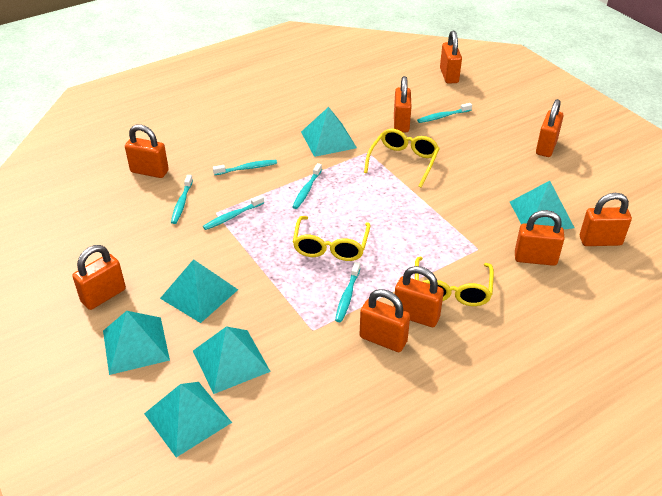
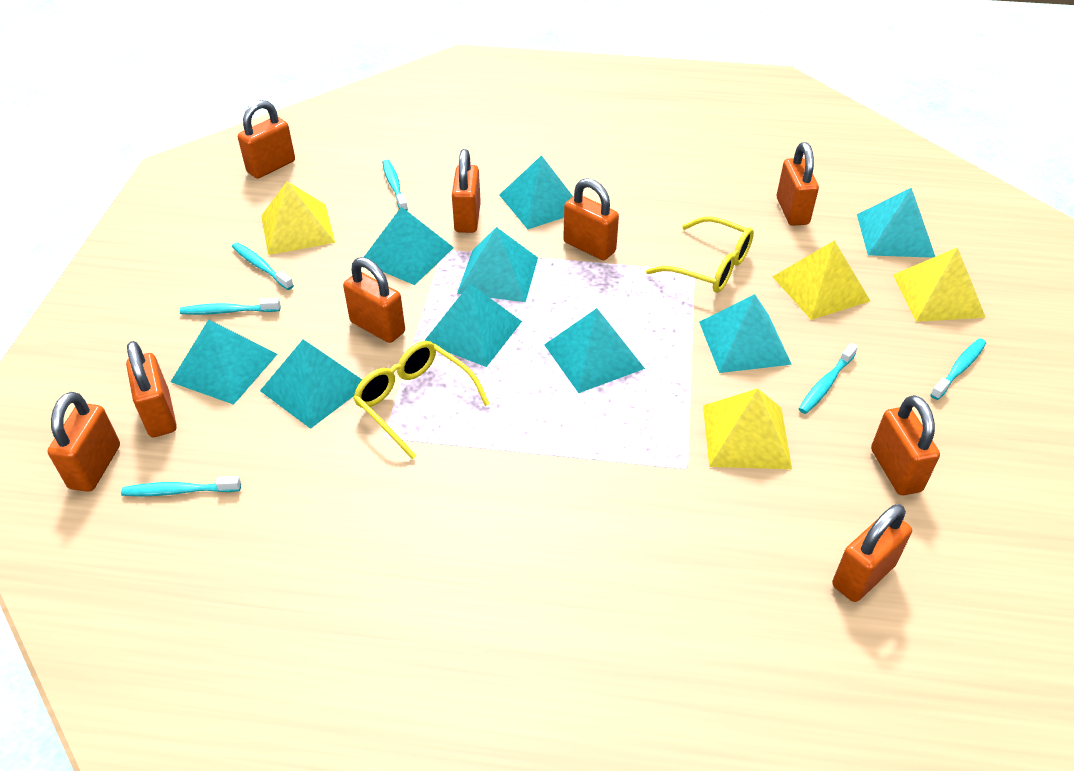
turquoise pyramid: 6 -> 9
yellow glasses: 3 -> 2
yellow pyramid: 0 -> 4

